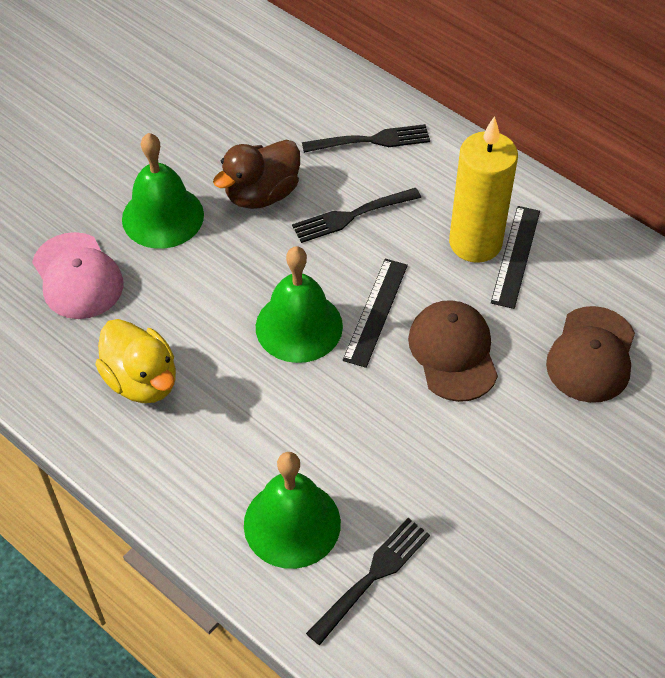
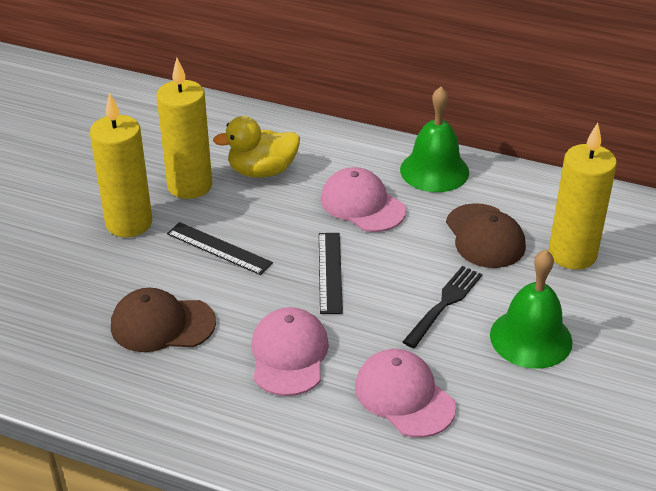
black fork: 3 -> 1
brown duck: 1 -> 0
green bell: 3 -> 2
pink cap: 1 -> 3
yellow candle: 1 -> 3

